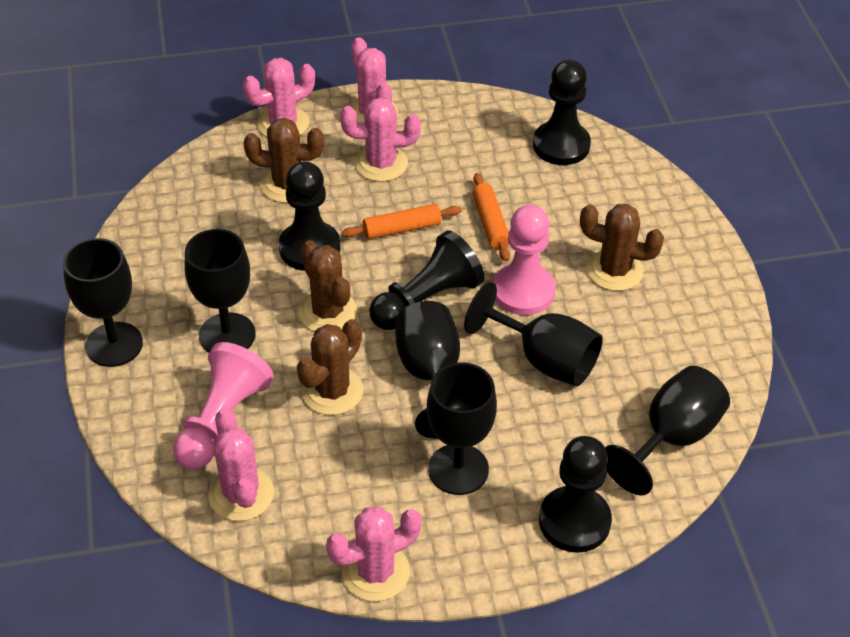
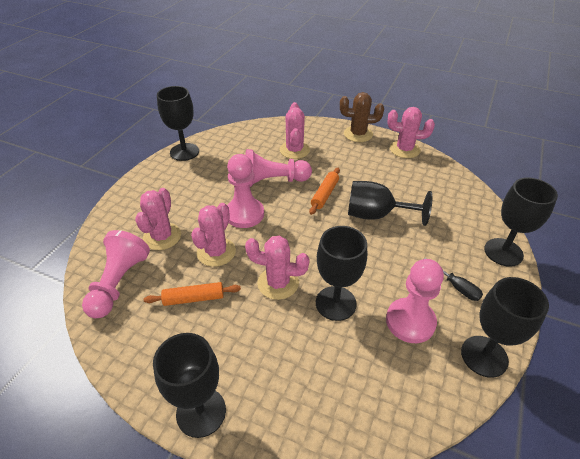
black pawn: 4 -> 0
black screwdriver: 0 -> 1
brown cactus: 4 -> 1
pink pawn: 2 -> 4

